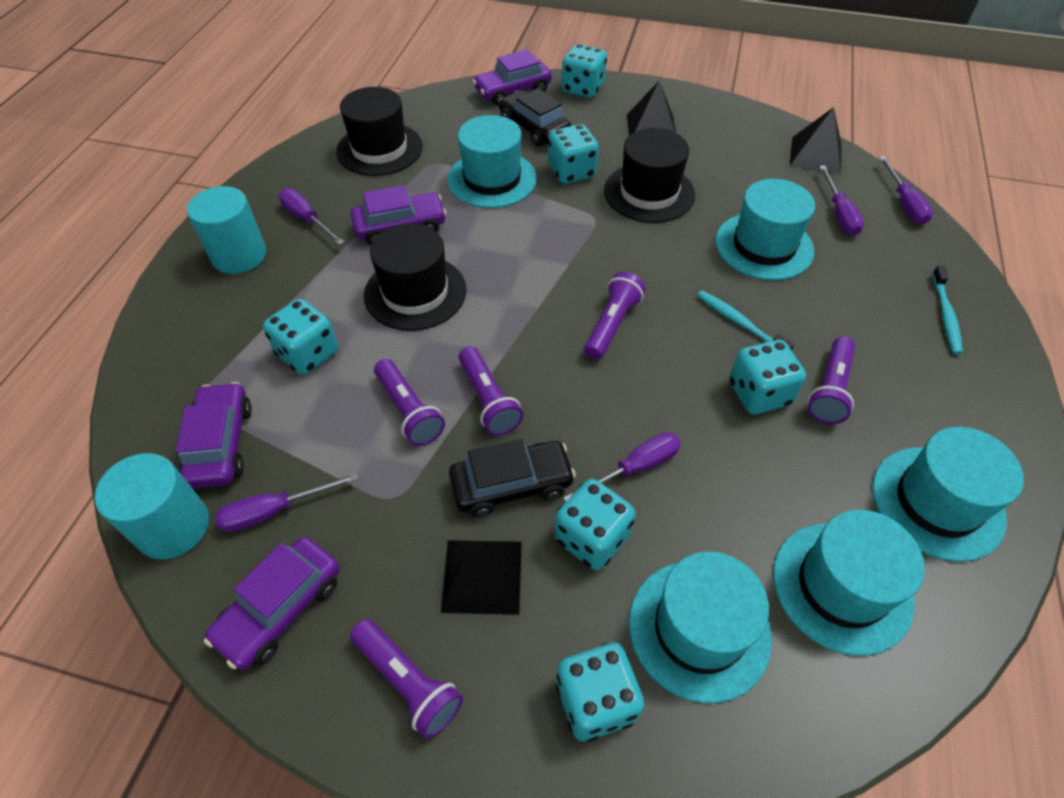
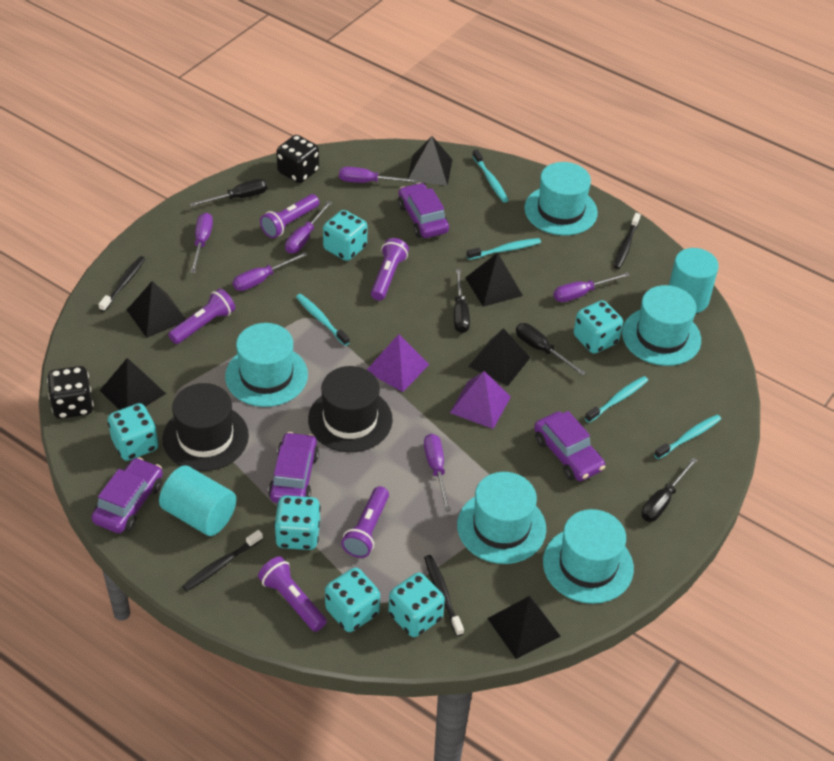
black car: 2 -> 0
black dice: 0 -> 2
black hat: 3 -> 2
black pyramid: 3 -> 6
black screwdriver: 0 -> 4
black toothbrush: 0 -> 4
purple pyramid: 0 -> 2
purple screwdriver: 5 -> 6
turquoise toothbrush: 2 -> 5

